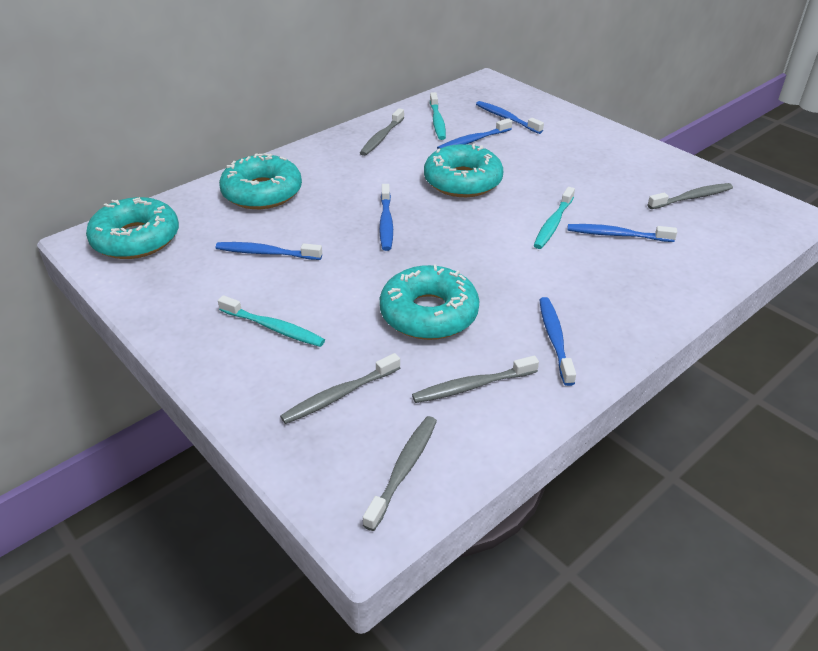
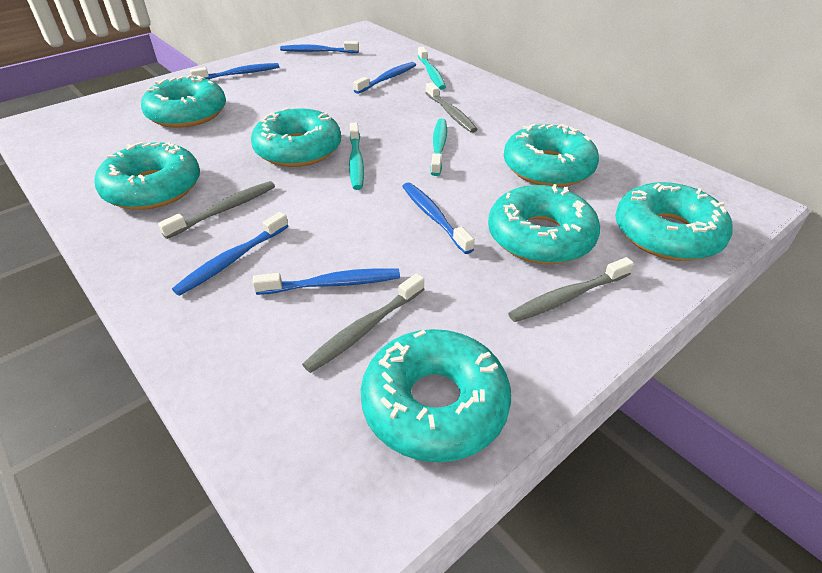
grey toothbrush: 5 -> 4
turquoise donut: 4 -> 7

